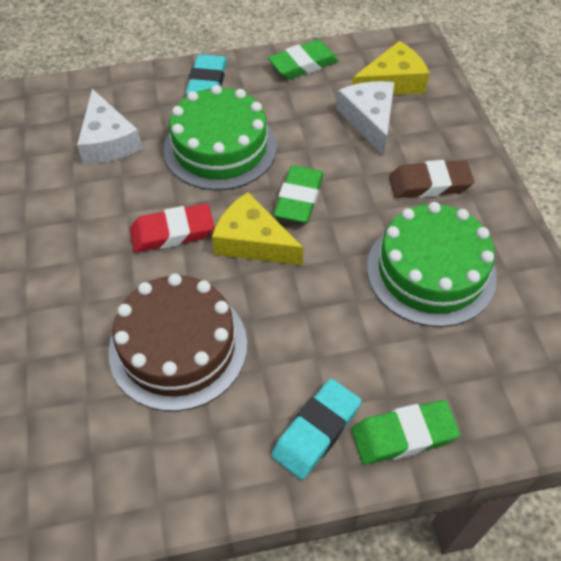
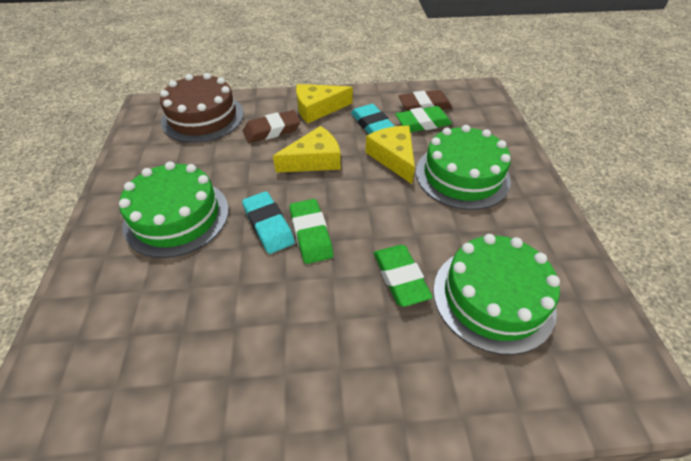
brown eraser: 1 -> 2
green cake: 2 -> 3
red eraser: 1 -> 0
white cheese: 2 -> 0
yellow cheese: 2 -> 3

